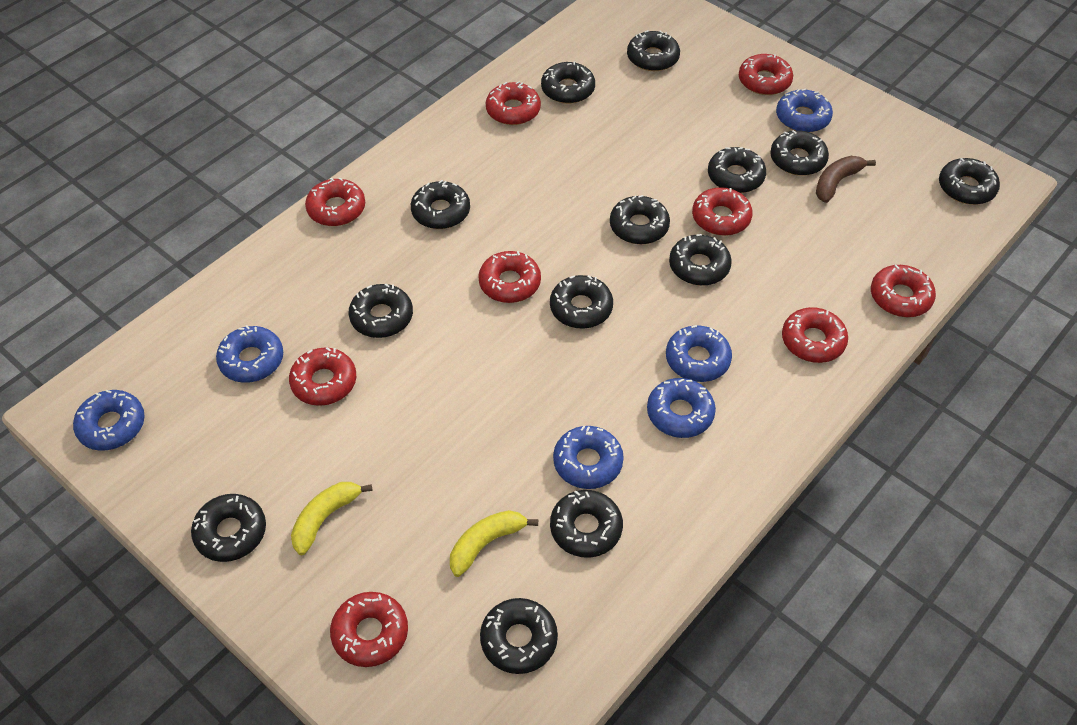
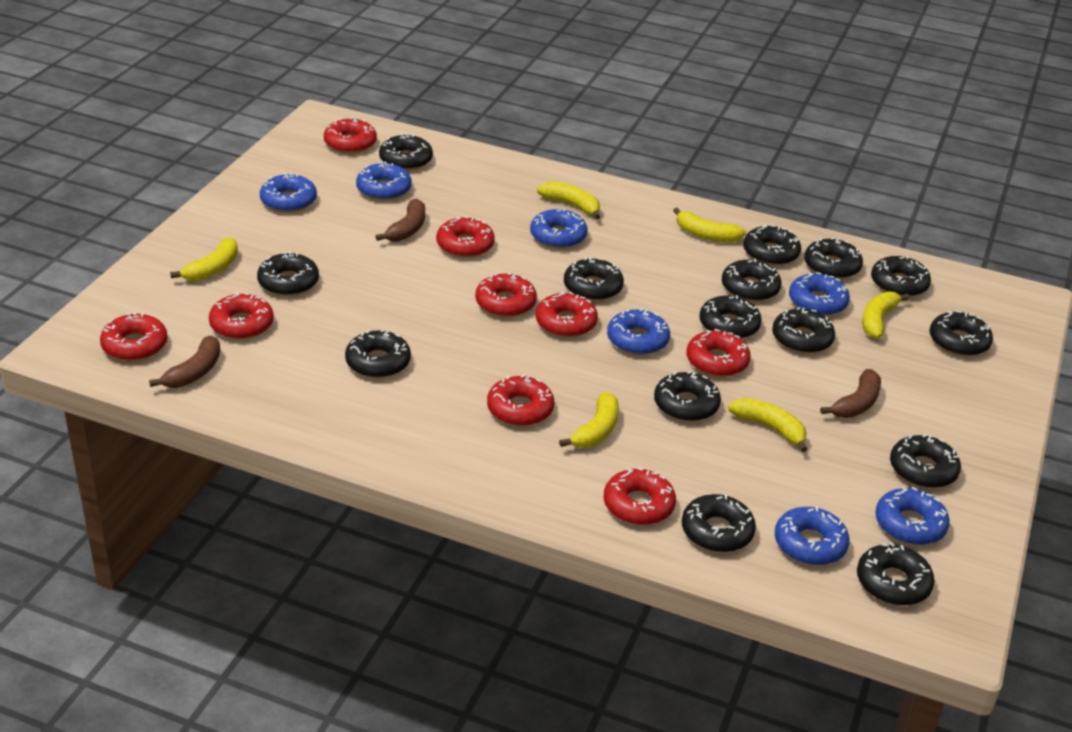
black donut: 13 -> 15
blue donut: 6 -> 7
brown banana: 1 -> 3
yellow banana: 2 -> 6

